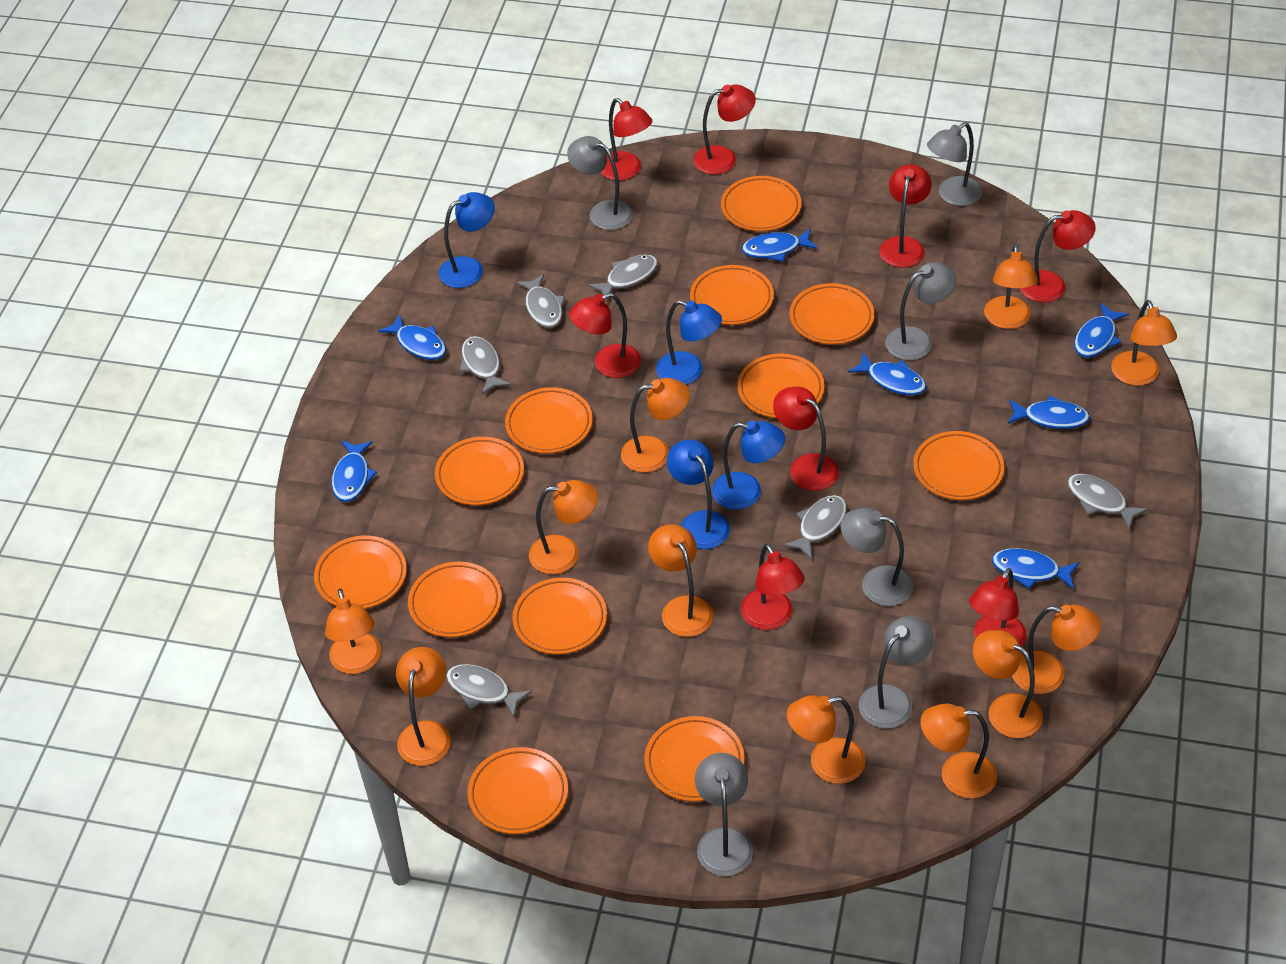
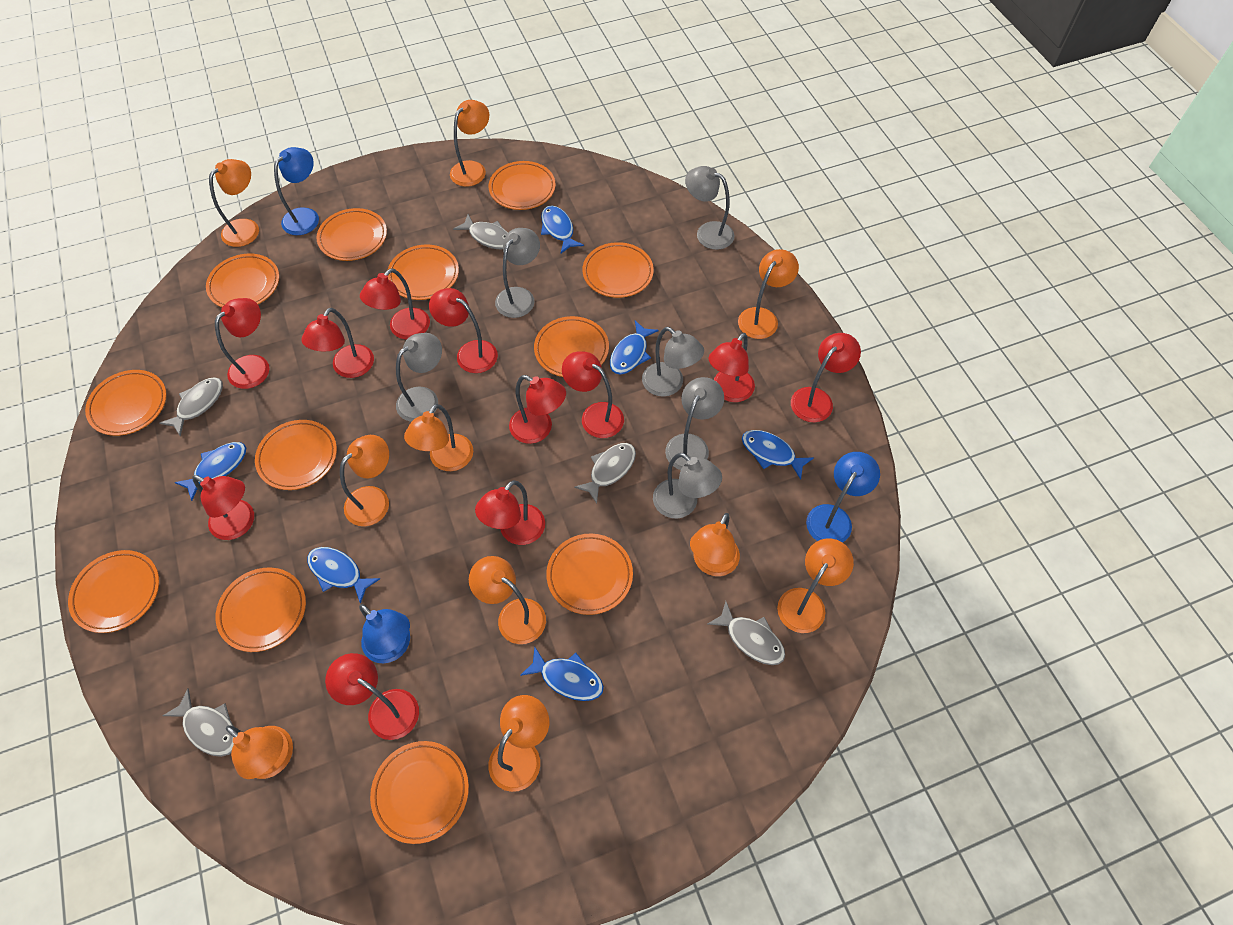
blue fish: 7 -> 6
blue lamp: 4 -> 3
grey fish: 6 -> 5
orange lamp: 11 -> 10
red lamp: 8 -> 11

